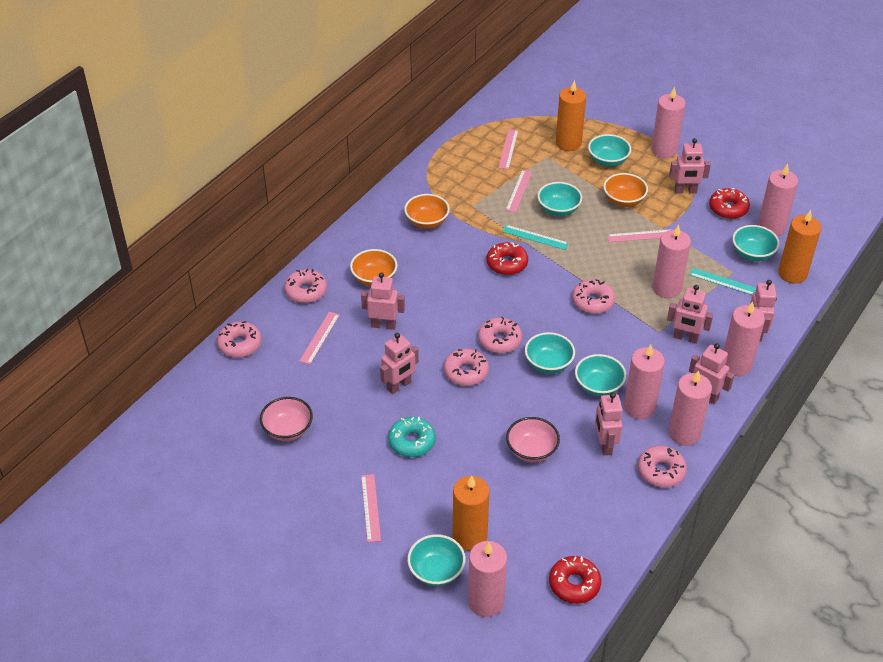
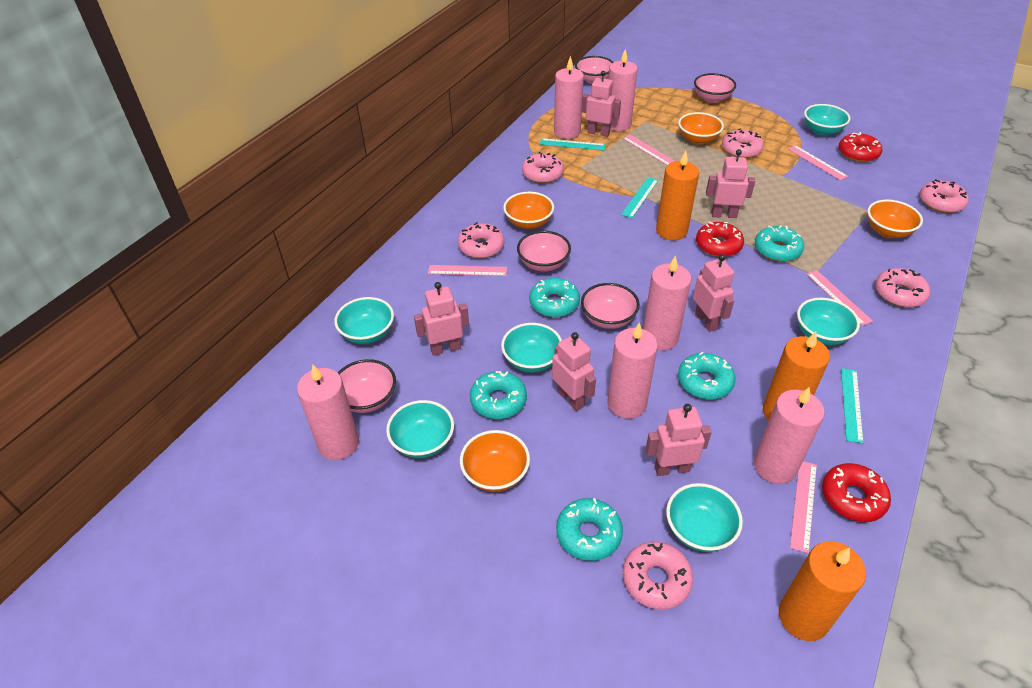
orange bowl: 3 -> 4
pink bowl: 2 -> 5
pink candle: 7 -> 6
pink robot: 7 -> 6
turquoise donut: 1 -> 5
turquoise ruler: 2 -> 3

